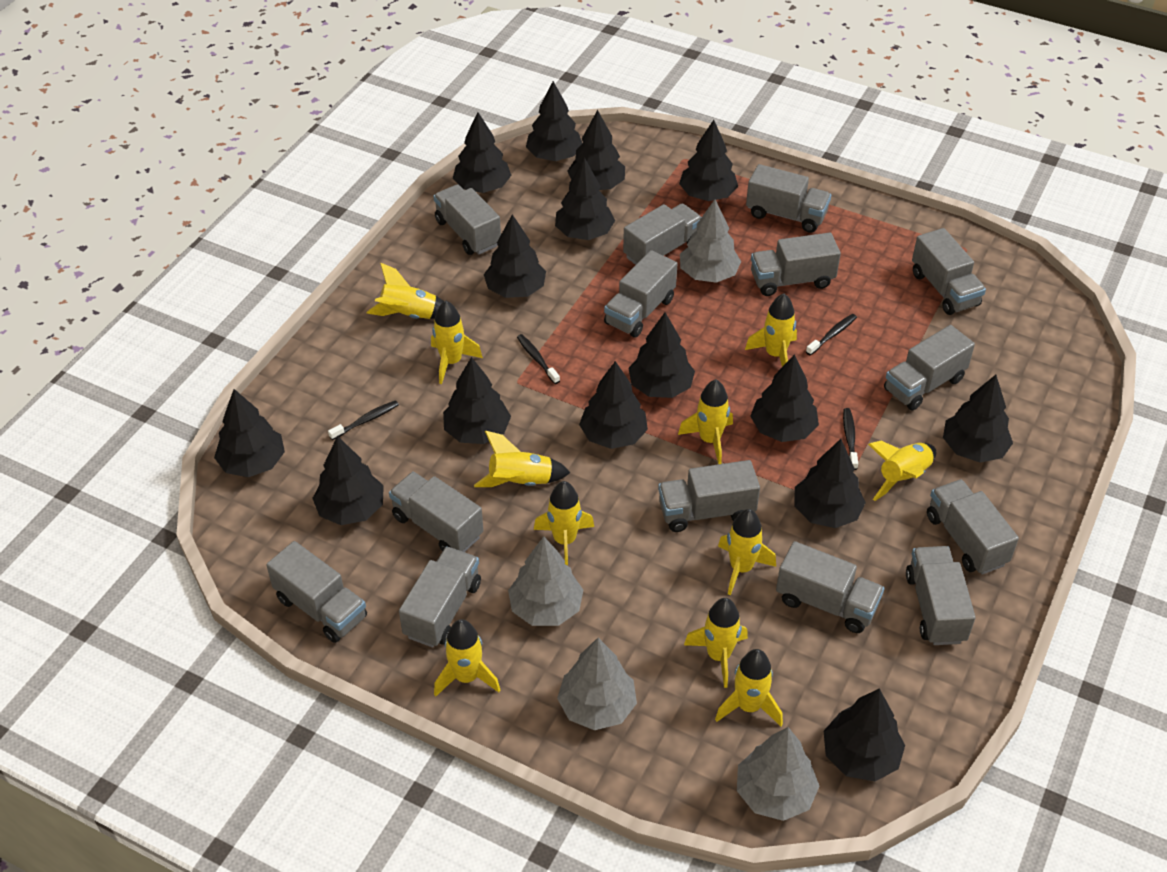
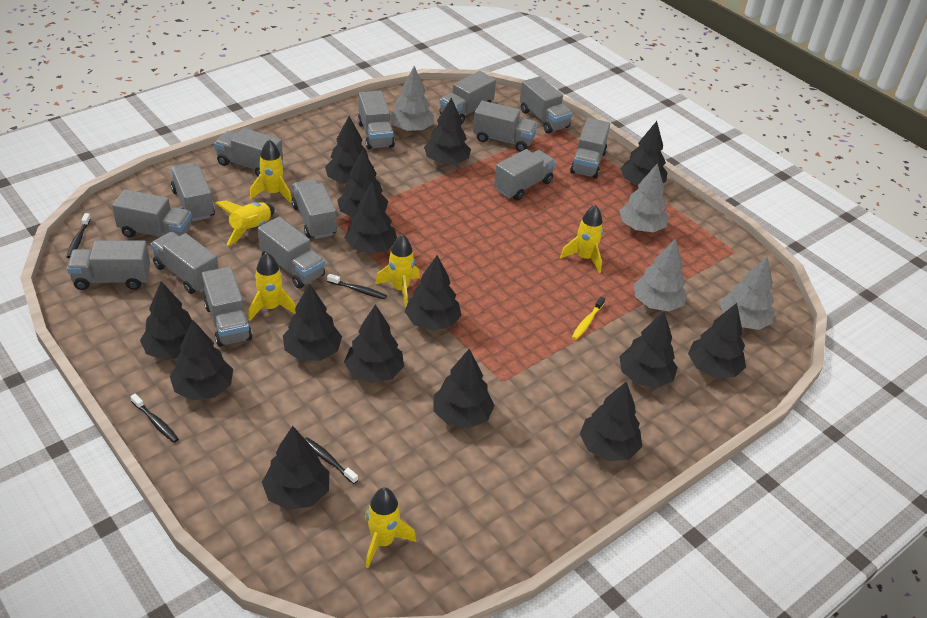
yellow rocket: 11 -> 6
yellow toothbrush: 0 -> 1

